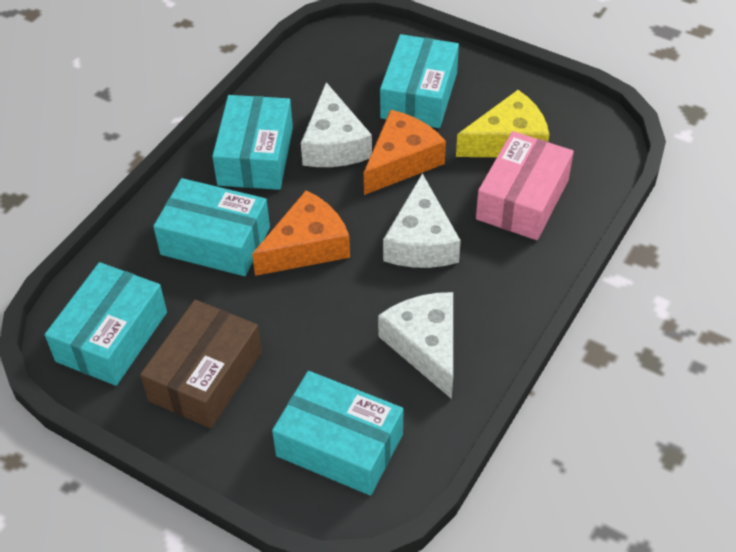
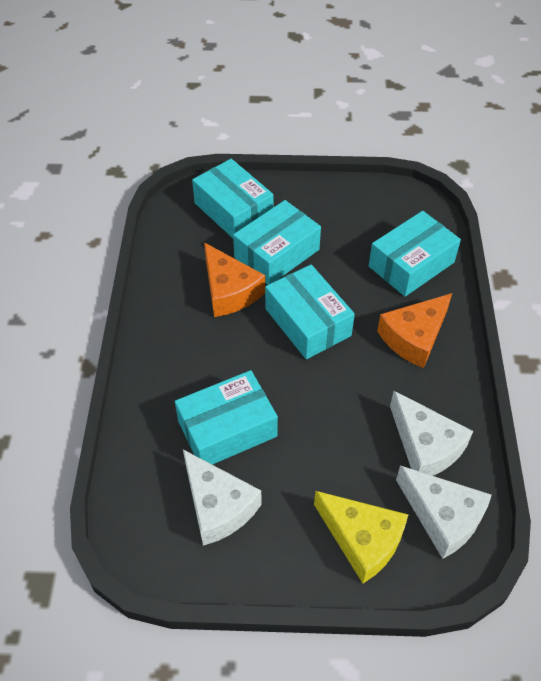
brown box: 1 -> 0
pink box: 1 -> 0

